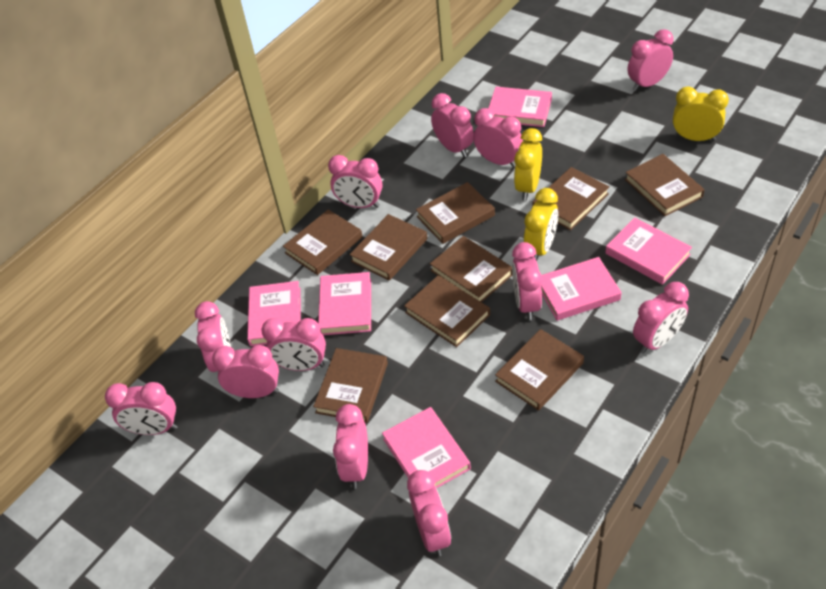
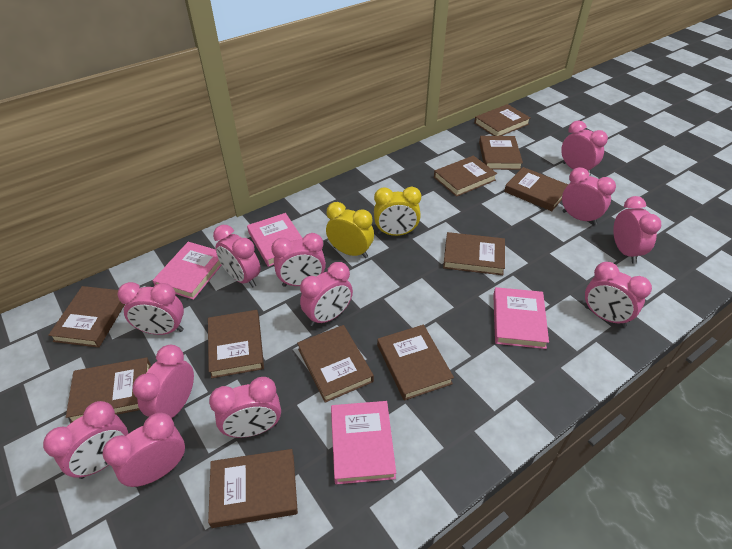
brown book: 9 -> 11
pink book: 6 -> 4
yellow clock: 3 -> 2

